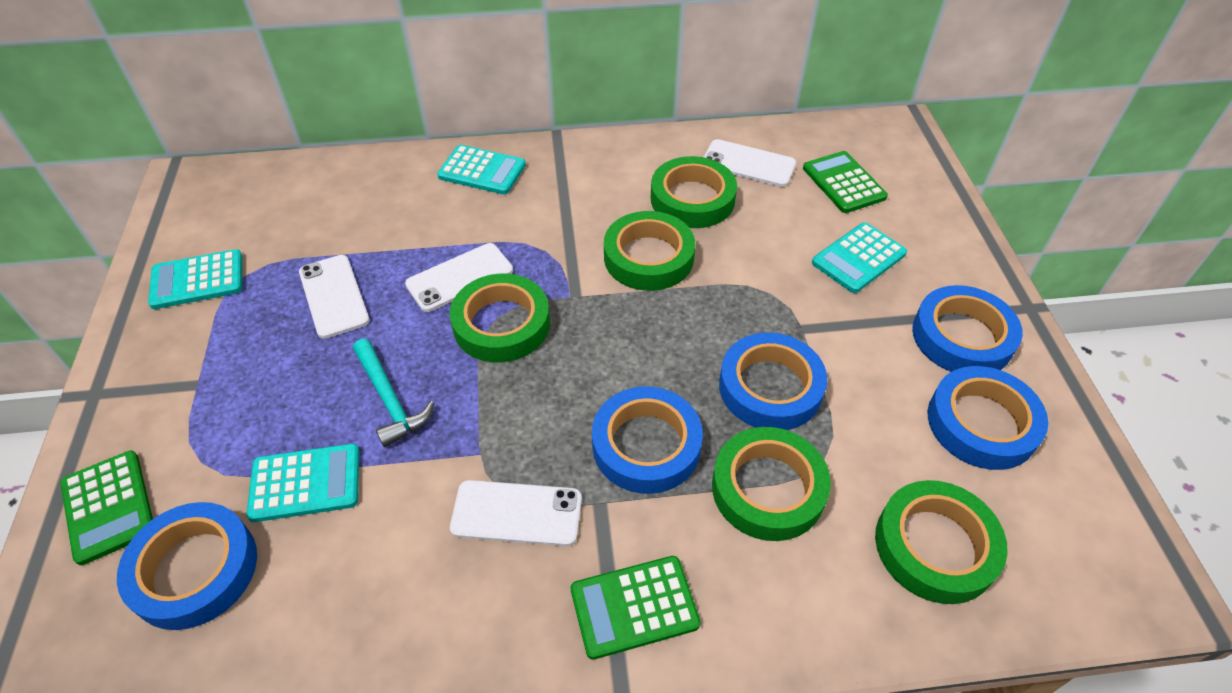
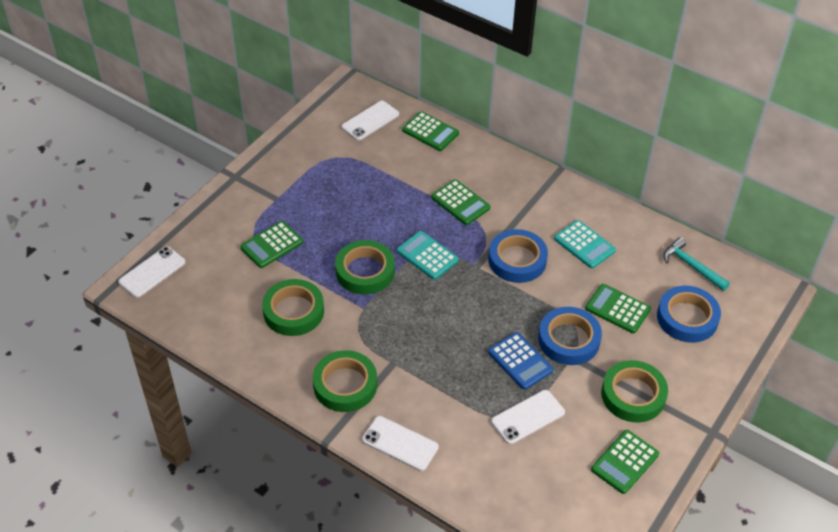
blue calculator: 0 -> 1
blue tape: 5 -> 3
green calculator: 3 -> 5
green tape: 5 -> 4
turquoise calculator: 4 -> 2

